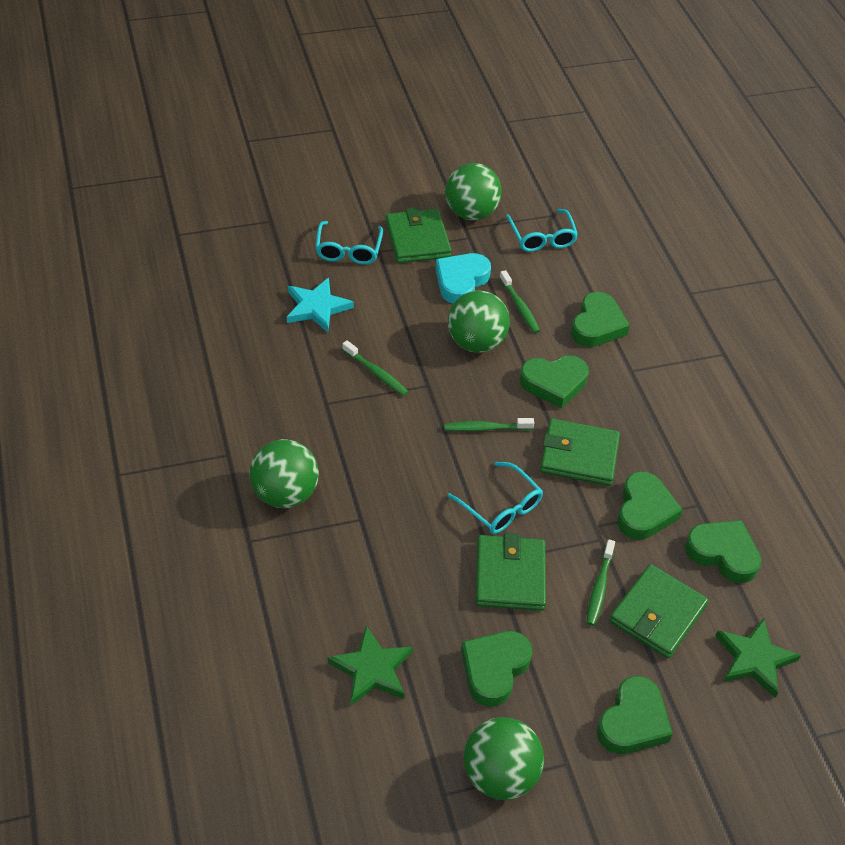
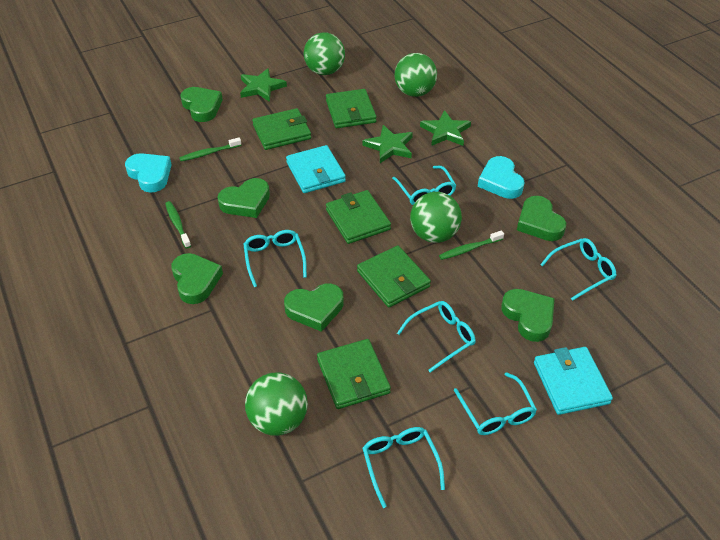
green star: 2 -> 3
green toothbrush: 4 -> 3
green wallet: 4 -> 5
turquoise glasses: 3 -> 6
turquoise heart: 1 -> 2
turquoise star: 1 -> 0
turquoise wallet: 0 -> 2

